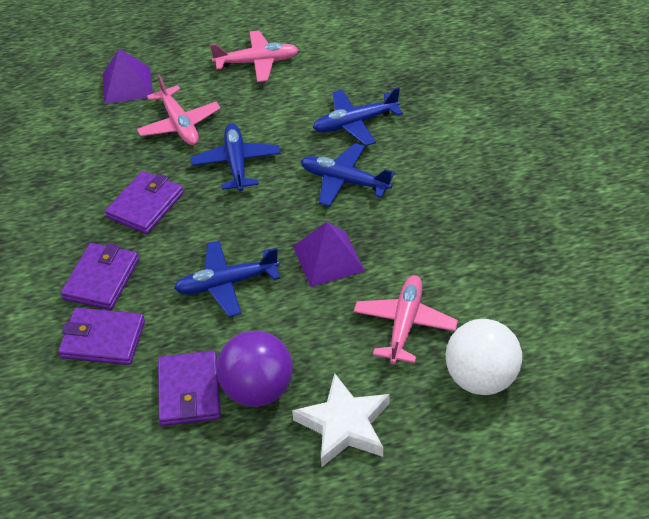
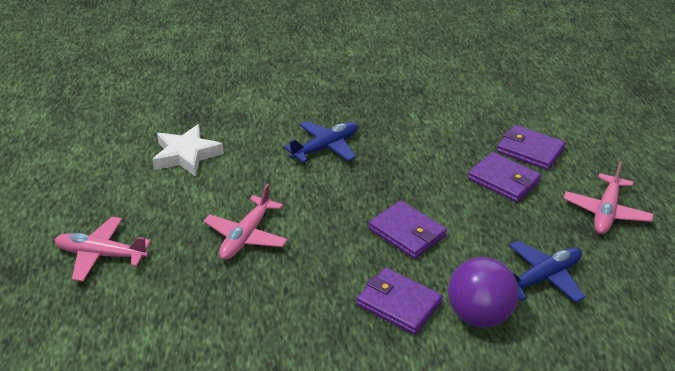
blue plane: 4 -> 2
purple pyramid: 2 -> 0
white ball: 1 -> 0

